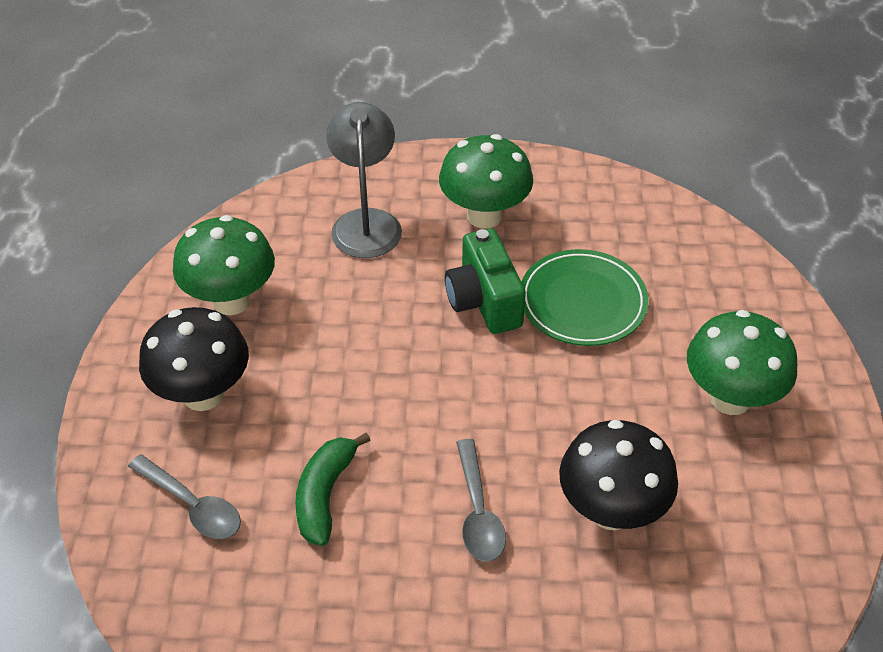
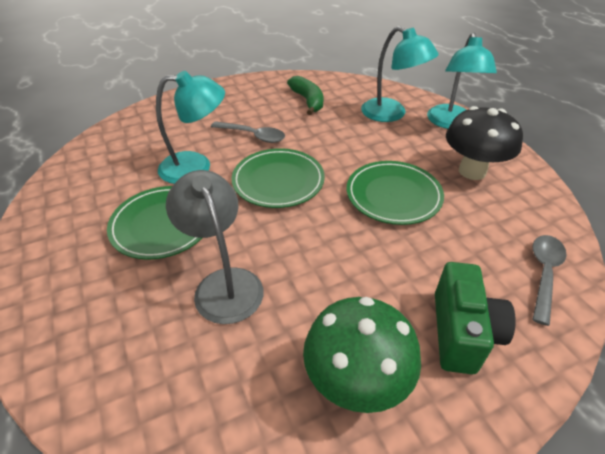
black mushroom: 2 -> 1
green mushroom: 3 -> 1
green plate: 1 -> 3
turquoise lamp: 0 -> 3

